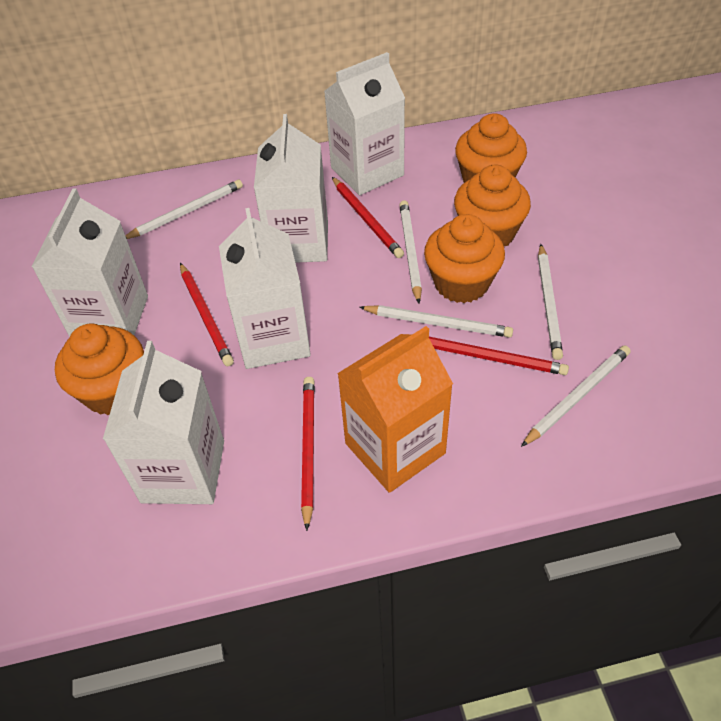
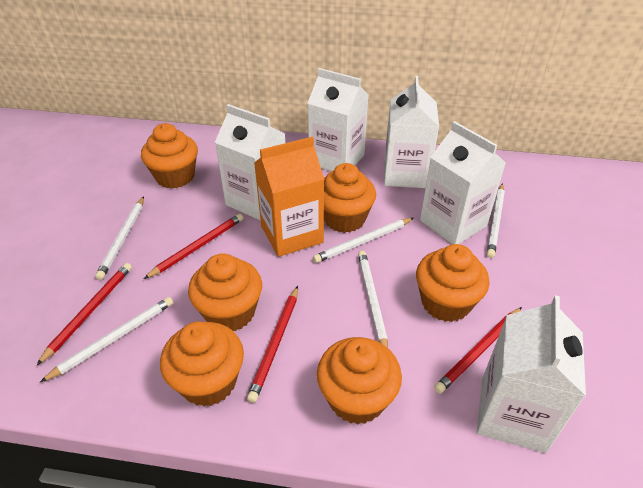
orange cupcake: 4 -> 6

